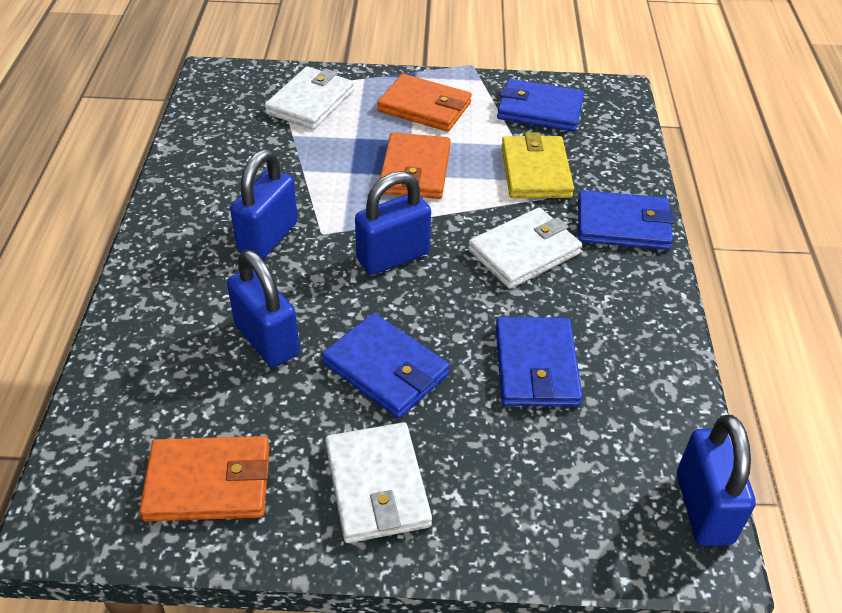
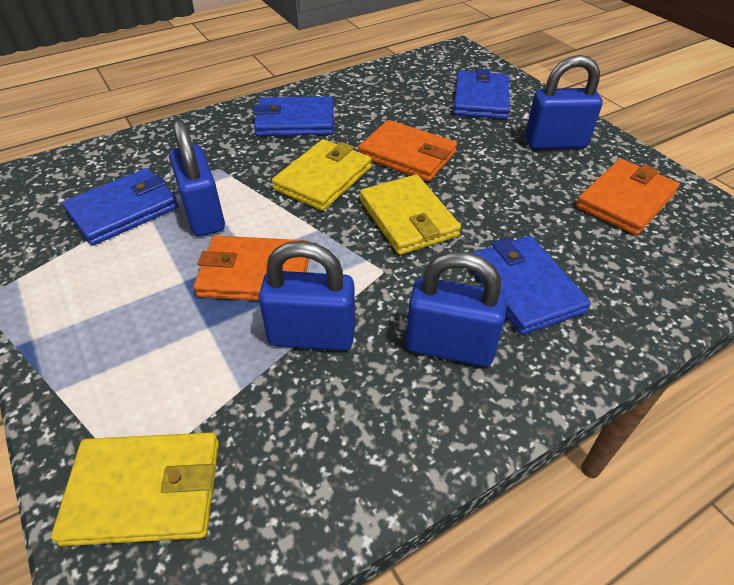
white wallet: 3 -> 0
yellow wallet: 1 -> 3

